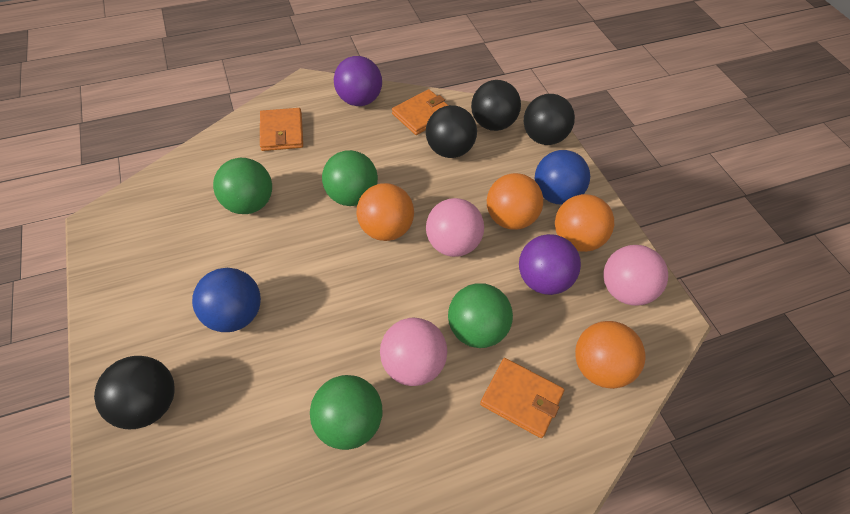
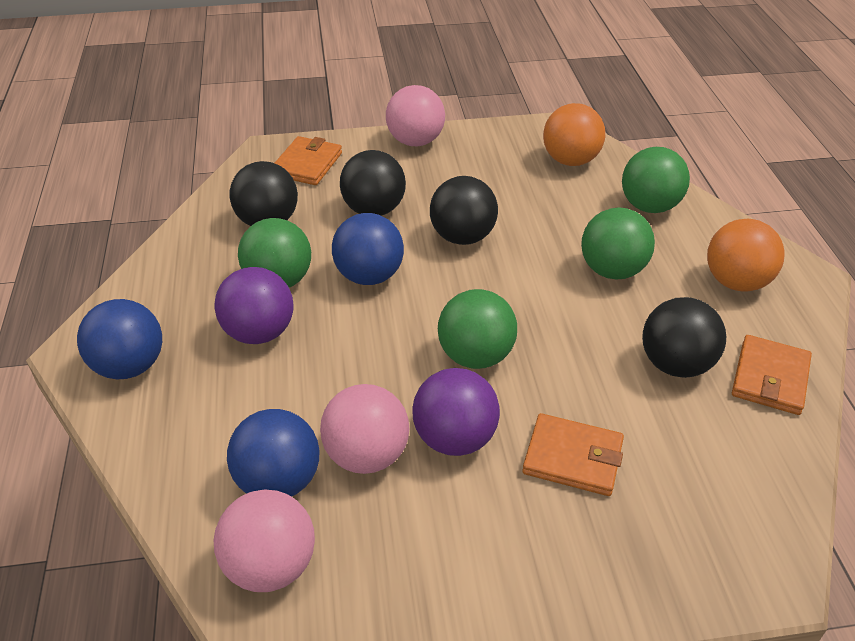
blue ball: 2 -> 3
orange ball: 4 -> 2

